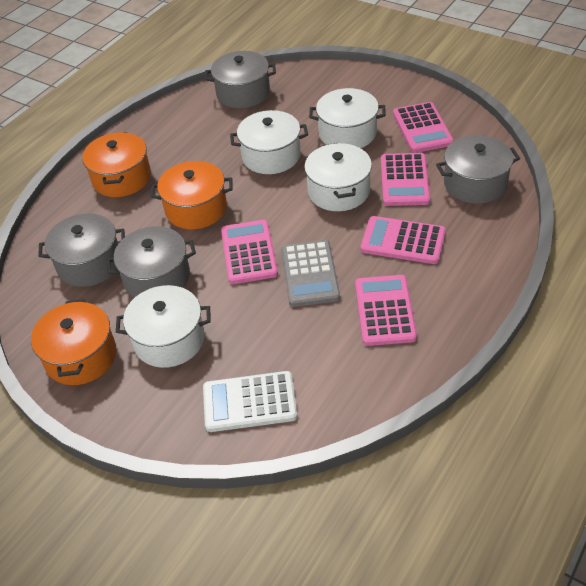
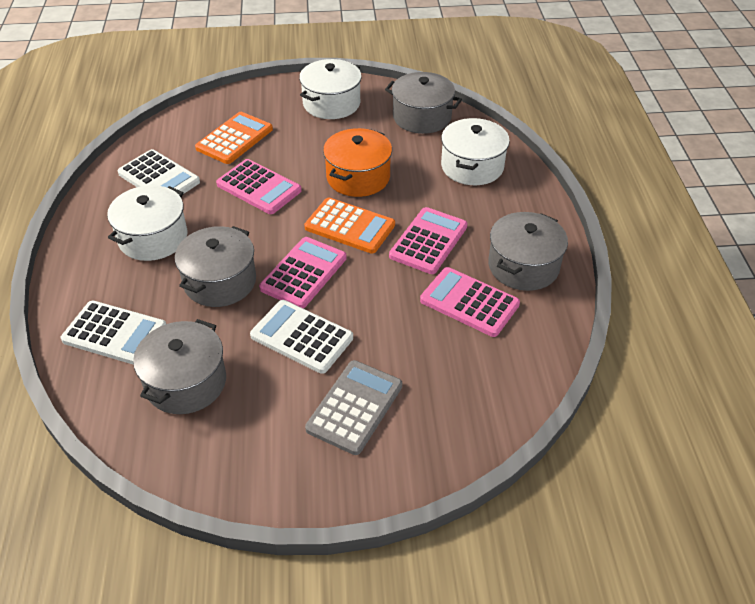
orange calculator: 0 -> 2
orange pot: 3 -> 1
pink calculator: 5 -> 4
white calculator: 1 -> 3
white pot: 4 -> 3

